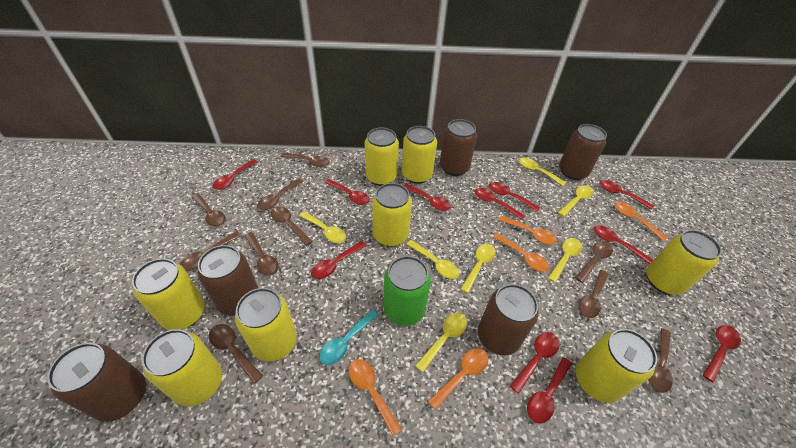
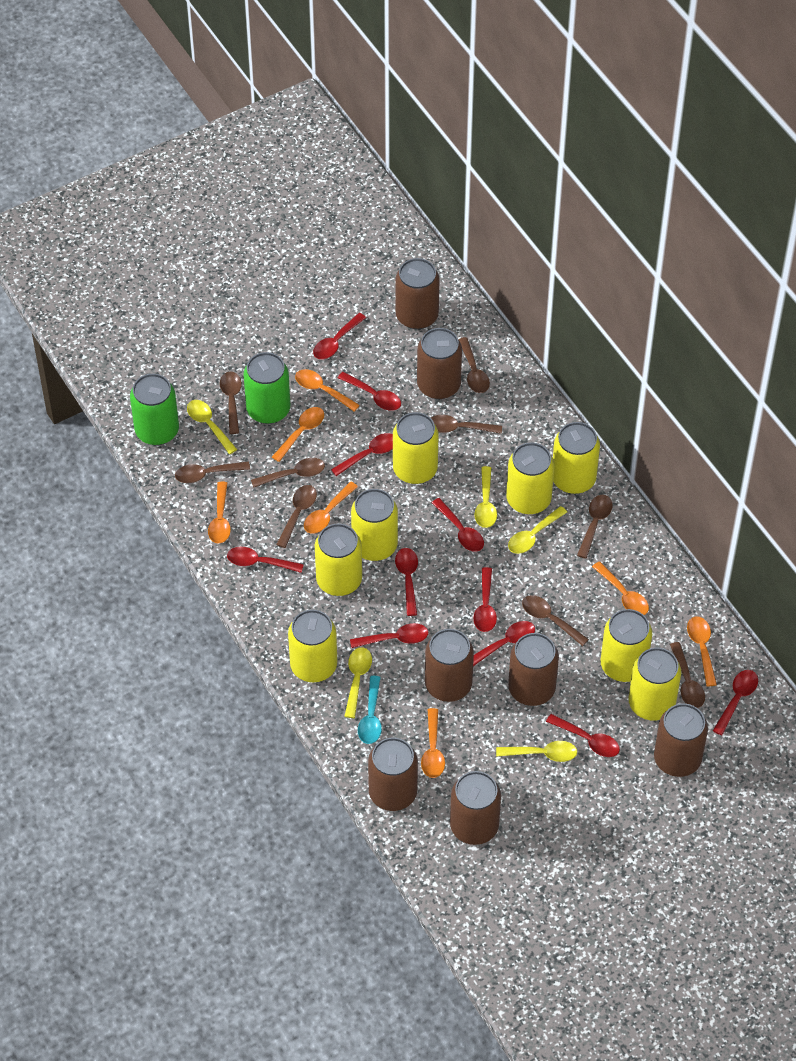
brown can: 5 -> 7
brown spoon: 10 -> 9
green can: 1 -> 2
orange spoon: 5 -> 7
yellow spoon: 7 -> 5

